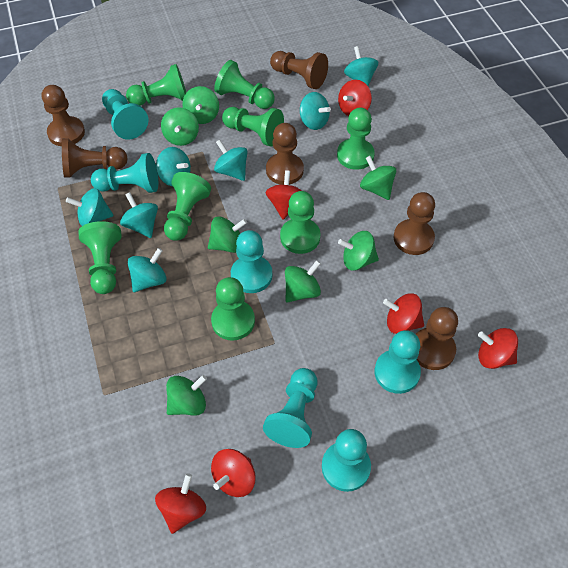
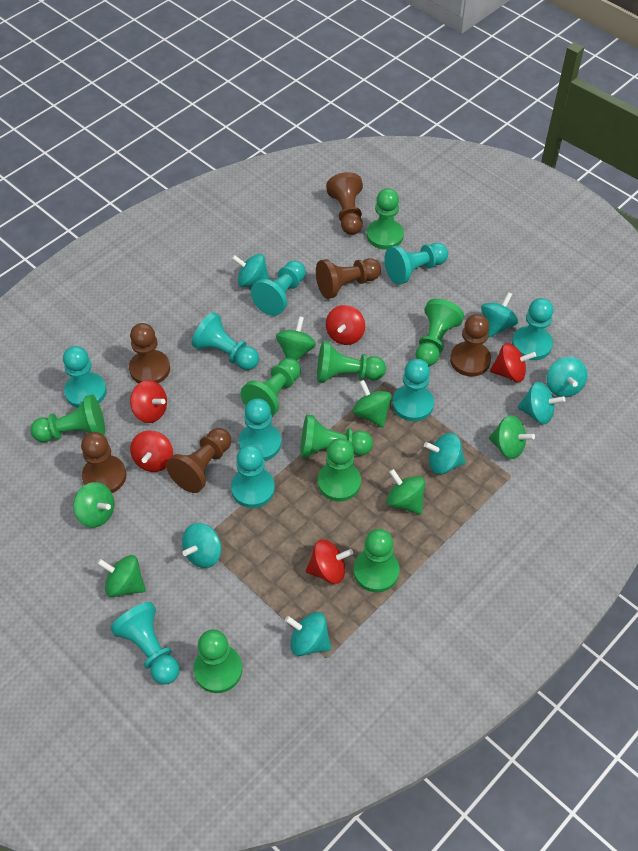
green pawn: 8 -> 9
green spinning top: 7 -> 6
red spinning top: 6 -> 5
turquoise pawn: 6 -> 9

